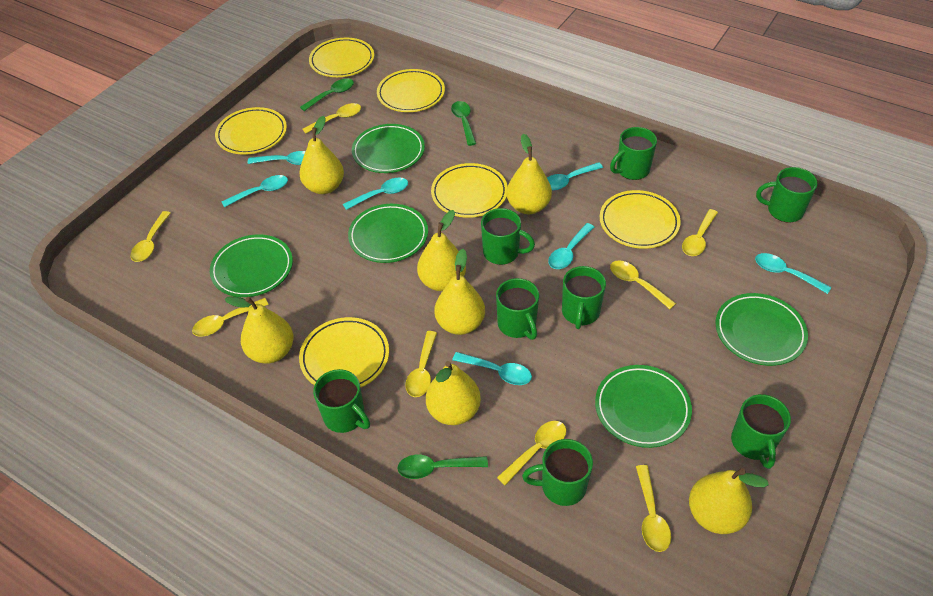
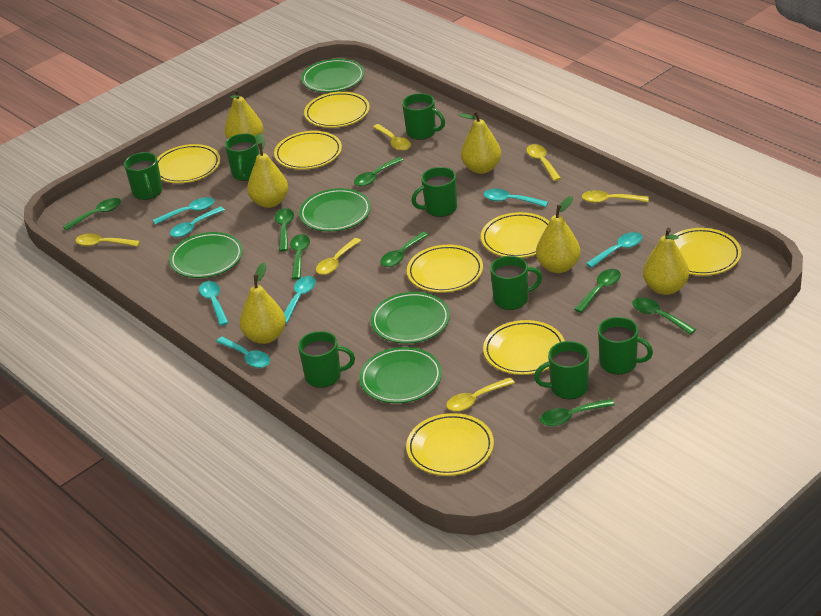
green spoon: 3 -> 8
yellow pear: 7 -> 6
yellow plate: 6 -> 8
yellow spoon: 8 -> 6

